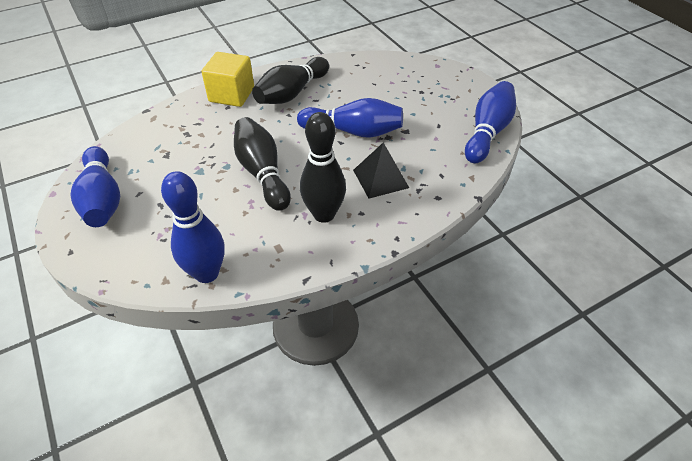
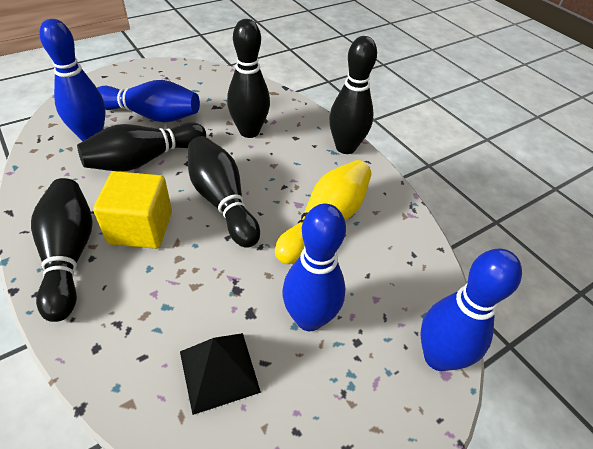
black bowling pin: 3 -> 5
yellow bowling pin: 0 -> 1

